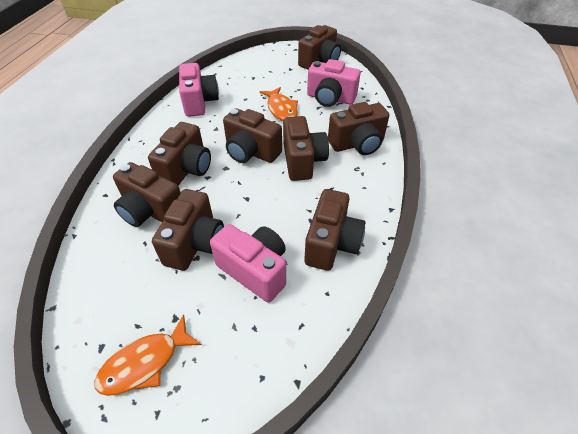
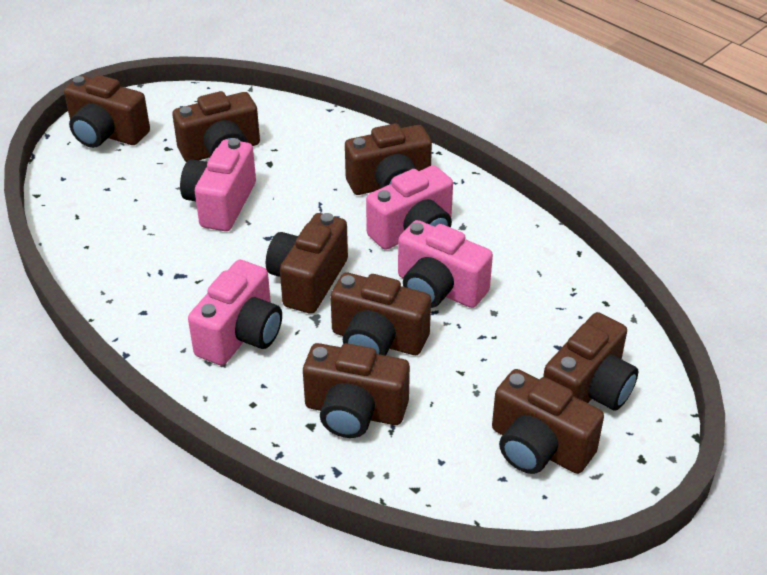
orange fish: 2 -> 0
pink camera: 3 -> 4

